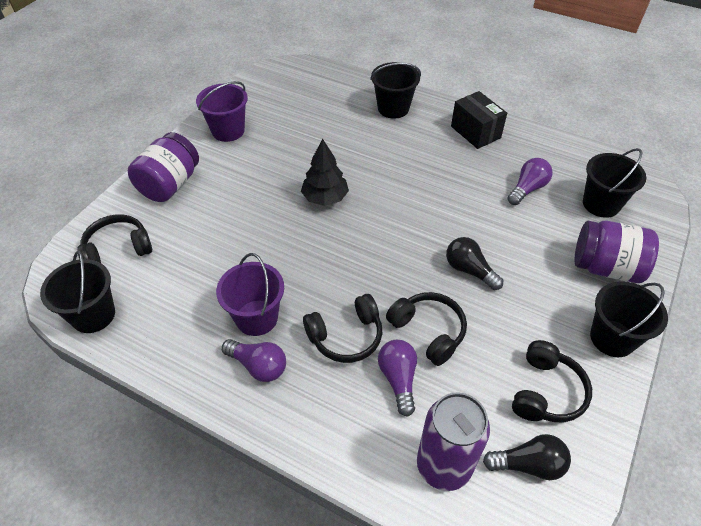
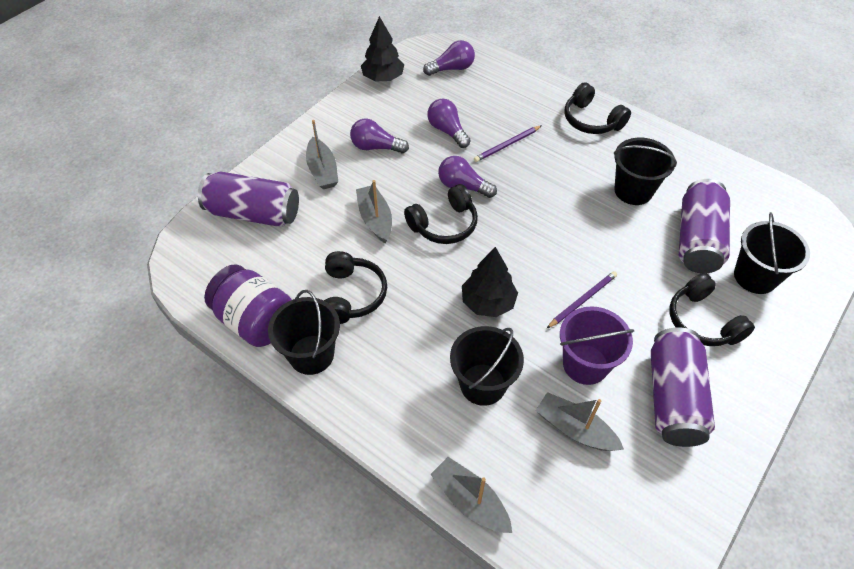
black box: 1 -> 0
black light bulb: 2 -> 0
black tree: 1 -> 2
grey boat: 0 -> 4
purple bucket: 2 -> 1
purple can: 1 -> 3
purple jar: 2 -> 1
purple light bulb: 3 -> 4
purple pencil: 0 -> 2

